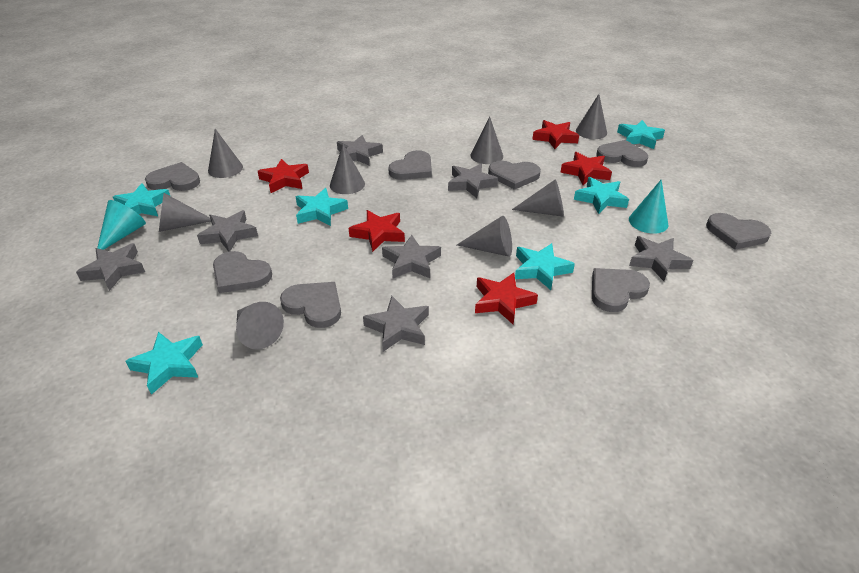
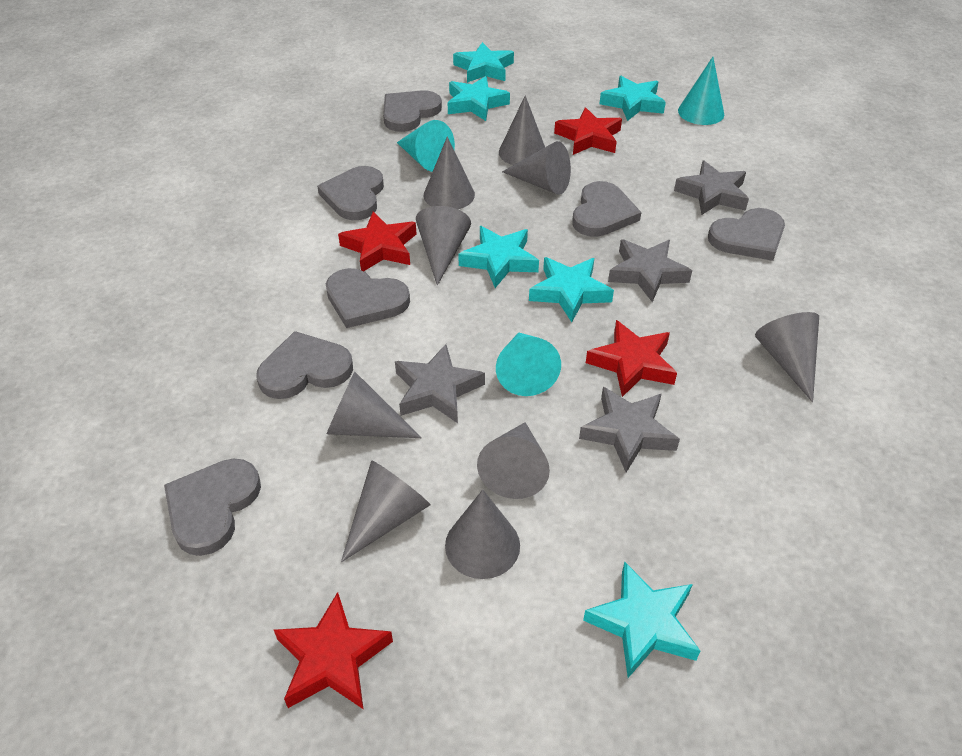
grey cone: 8 -> 9
grey heart: 8 -> 7
grey star: 7 -> 4
red star: 5 -> 4
turquoise cone: 2 -> 3

